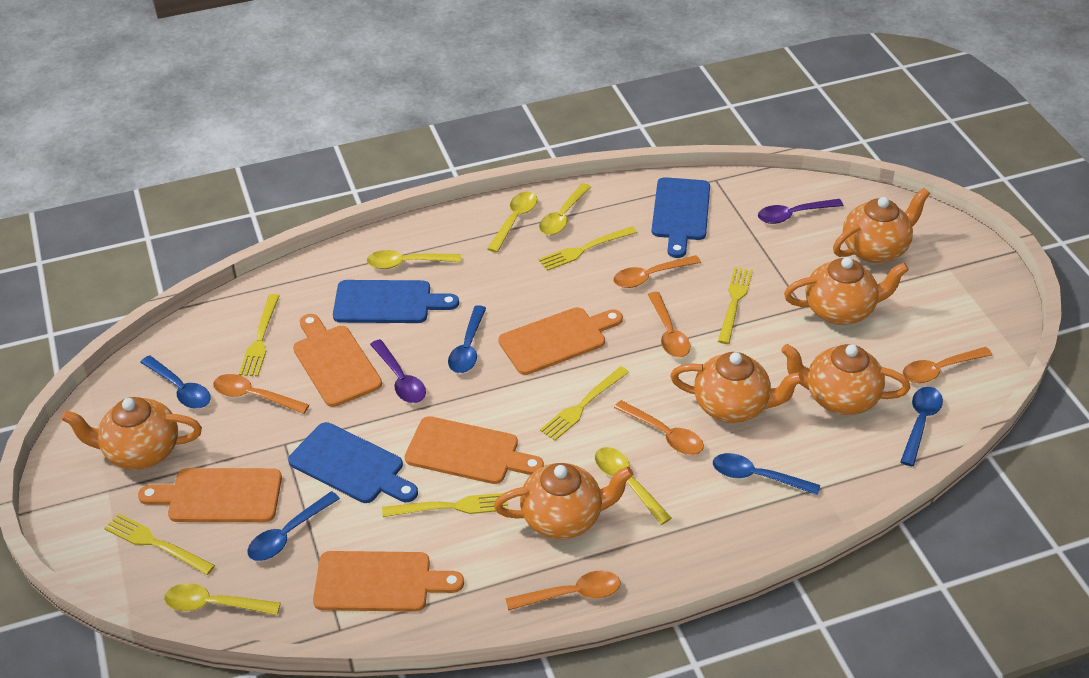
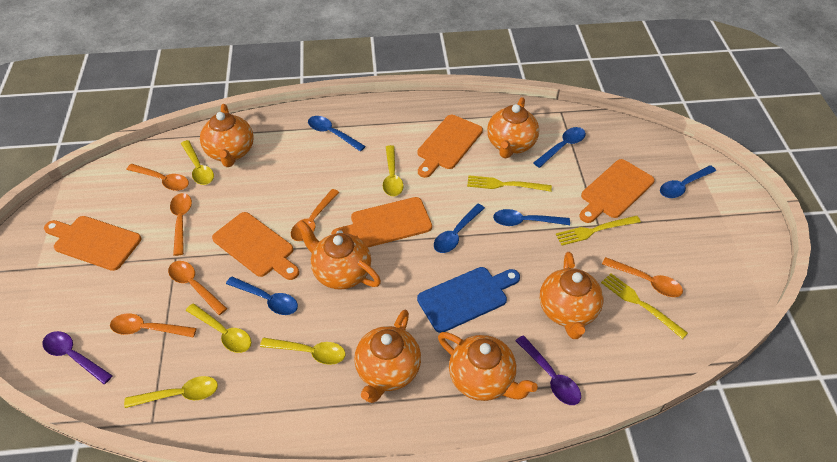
blue cutting board: 3 -> 1
blue spoon: 5 -> 6
yellow fork: 6 -> 3

